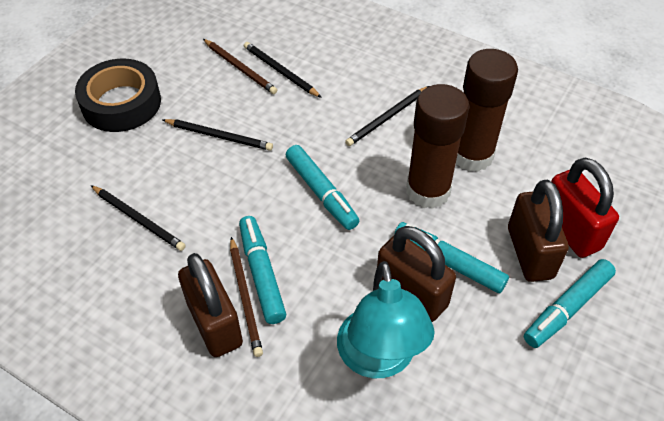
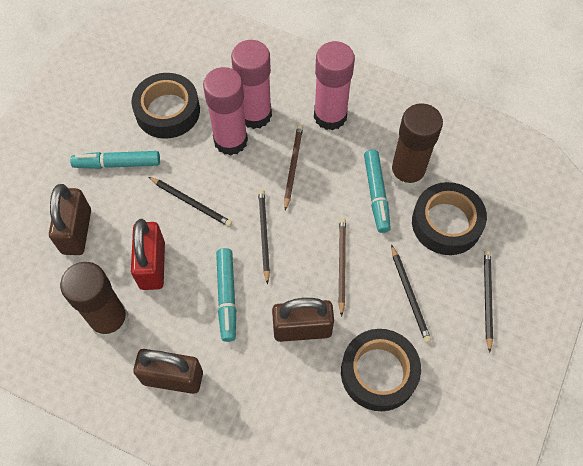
black tape: 1 -> 3
pink glue stick: 0 -> 3
turquoise lamp: 1 -> 0
turquoise marker: 4 -> 3

